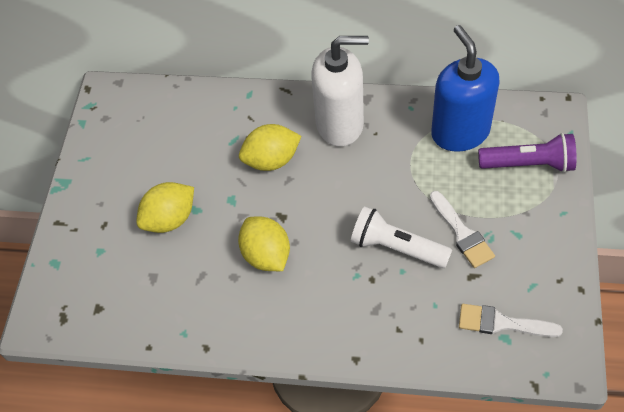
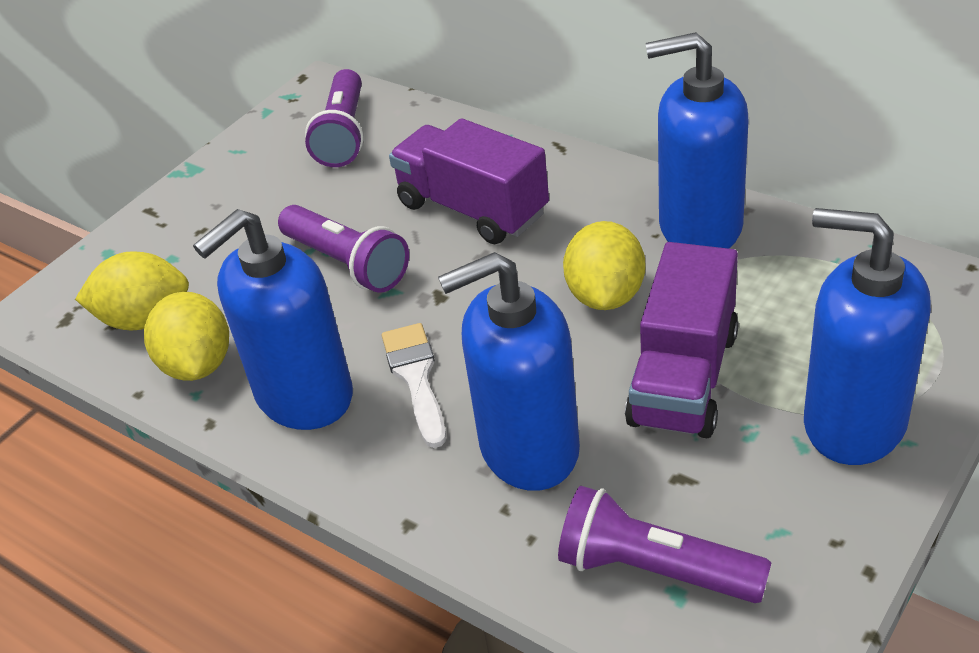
blue soap dispenser: 1 -> 4
purple flashlight: 1 -> 3
purple truck: 0 -> 2
white brush: 2 -> 1
white flashlight: 1 -> 0
white soap dispenser: 1 -> 0

